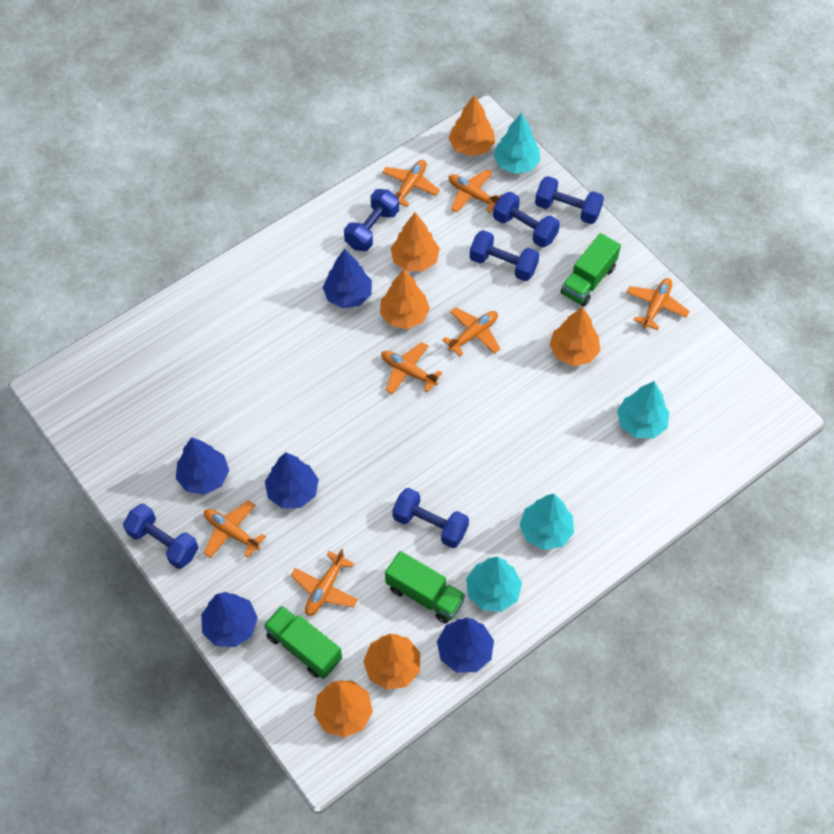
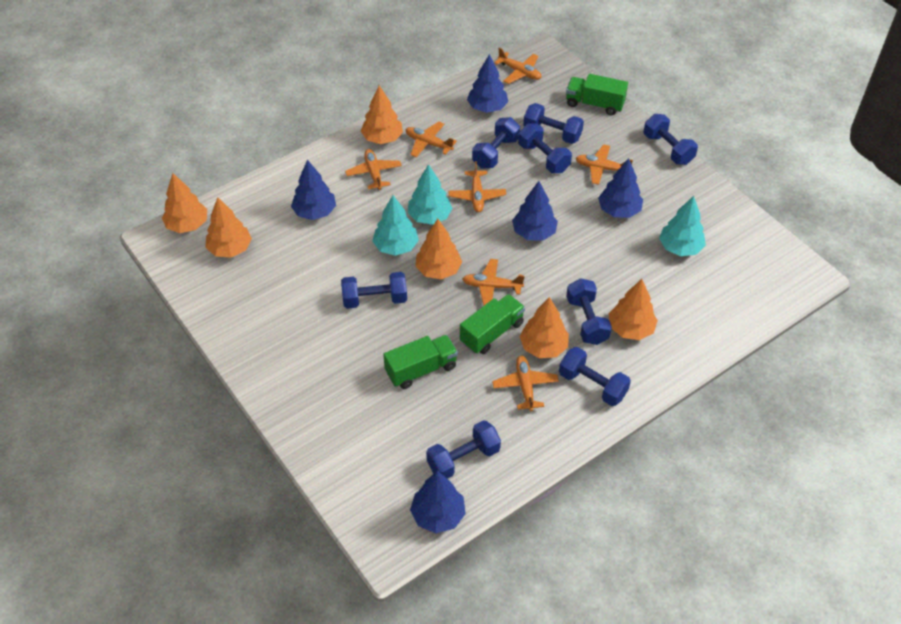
blue dumbbell: 6 -> 8
turquoise tree: 4 -> 3

